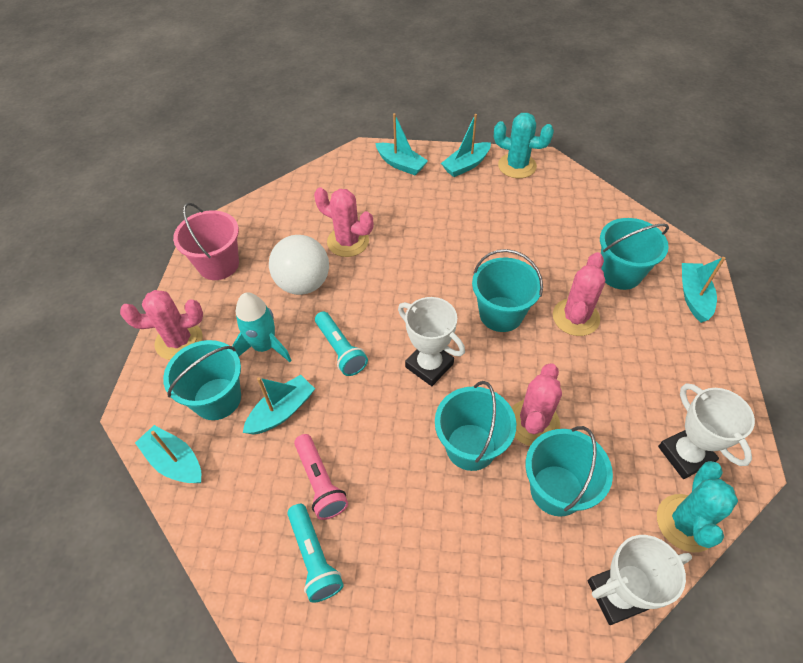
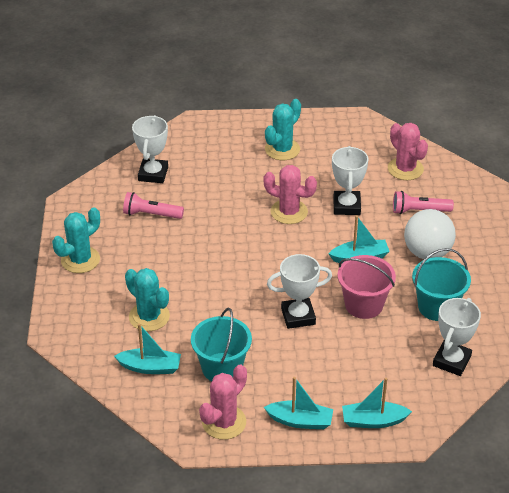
pink cactus: 4 -> 3
pink flashlight: 1 -> 2
turquoise boat: 5 -> 4
turquoise bucket: 5 -> 2
turquoise cactus: 2 -> 3
turquoise flashlight: 2 -> 0
turquoise rocket: 1 -> 0
white trophy: 3 -> 4

